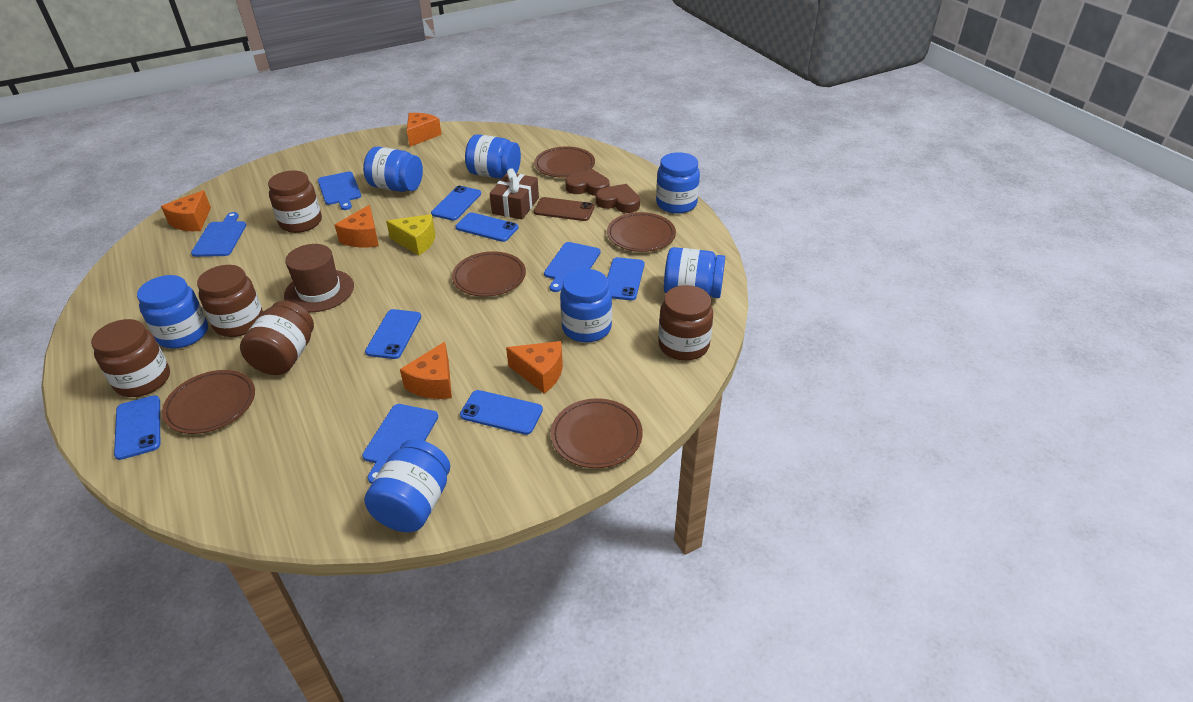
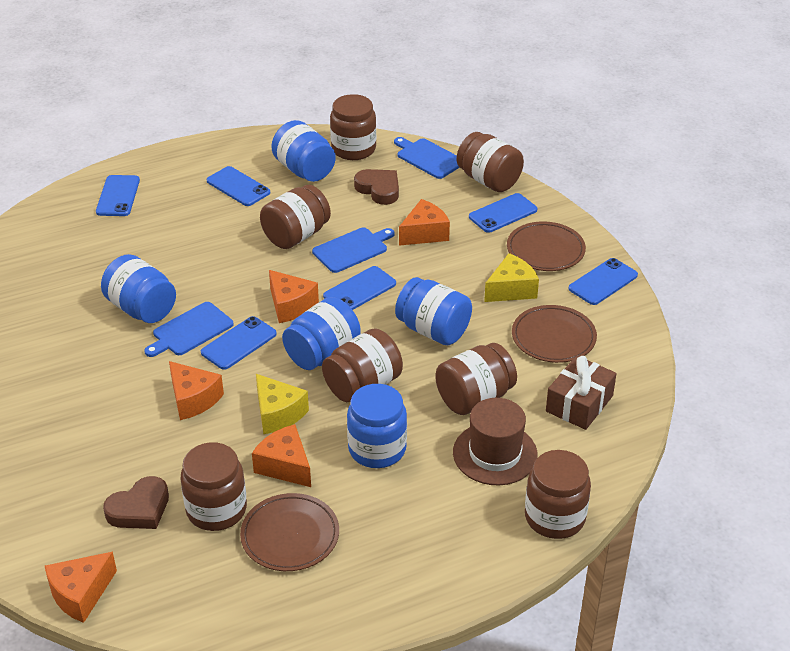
blue cutting board: 4 -> 3
blue jar: 7 -> 5
brown jar: 5 -> 7
brown phone: 1 -> 0
brown plate: 5 -> 3
yellow cheese: 1 -> 2

